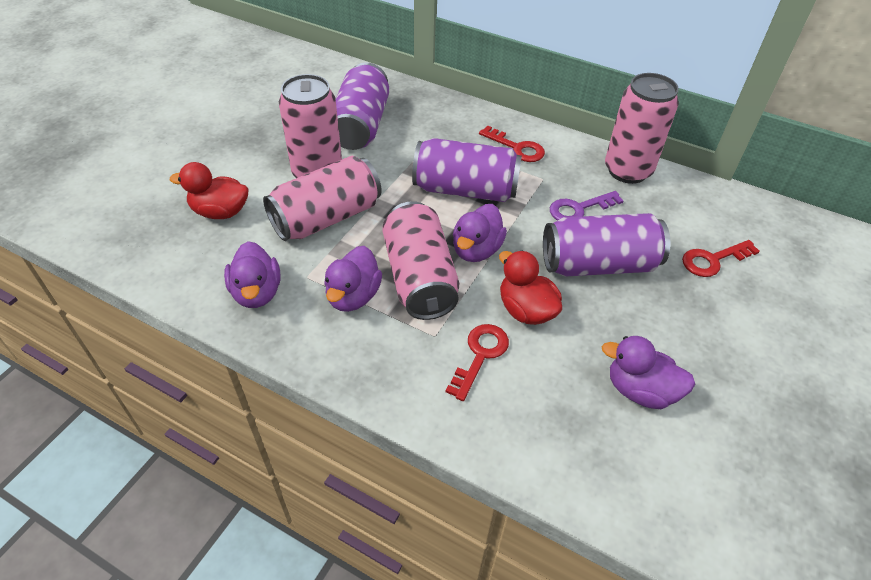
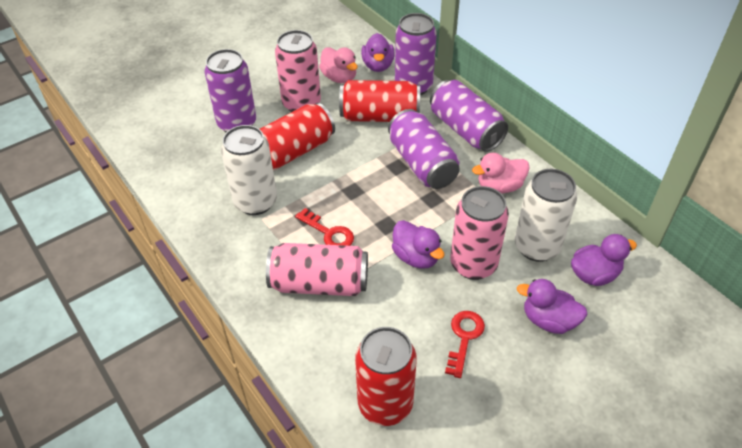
pink can: 4 -> 3
pink duck: 0 -> 2
purple can: 3 -> 4
purple key: 1 -> 0
red can: 0 -> 3
red duck: 2 -> 0
red key: 3 -> 2
white can: 0 -> 2

